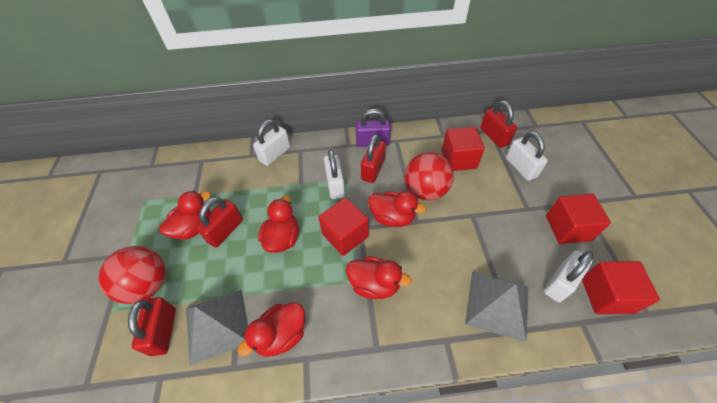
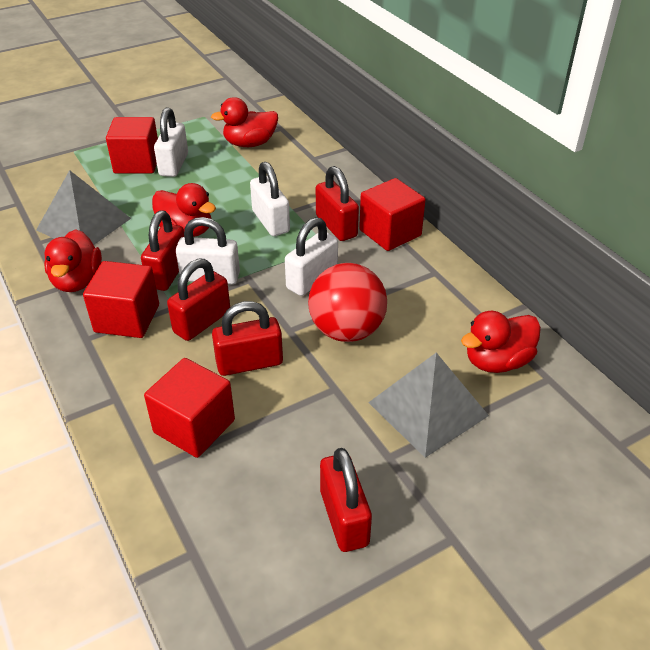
purple padlock: 1 -> 0
red ball: 2 -> 1
red duck: 5 -> 4
red padlock: 4 -> 5

